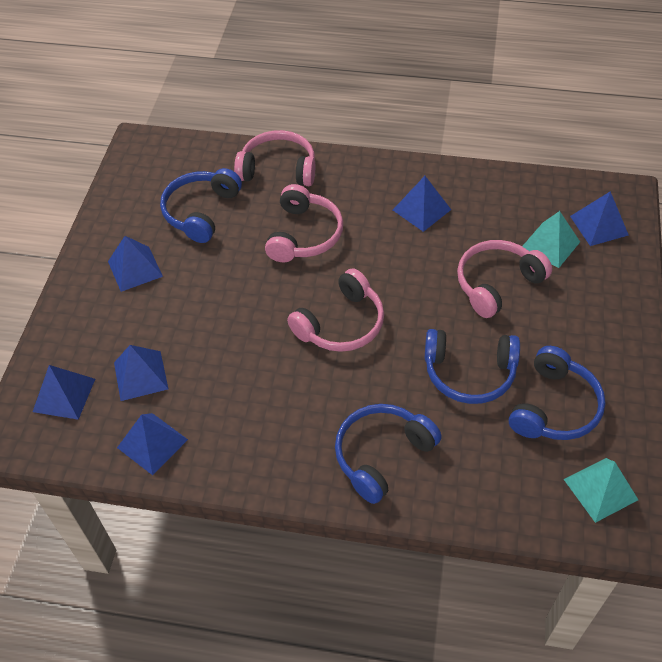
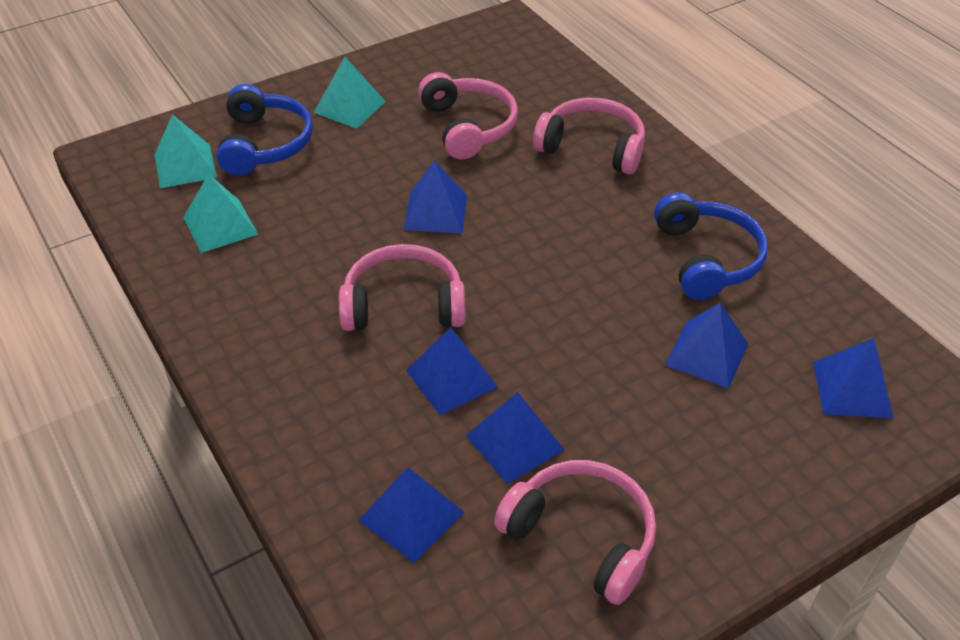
blue headphones: 4 -> 2
turquoise pyramid: 2 -> 3

